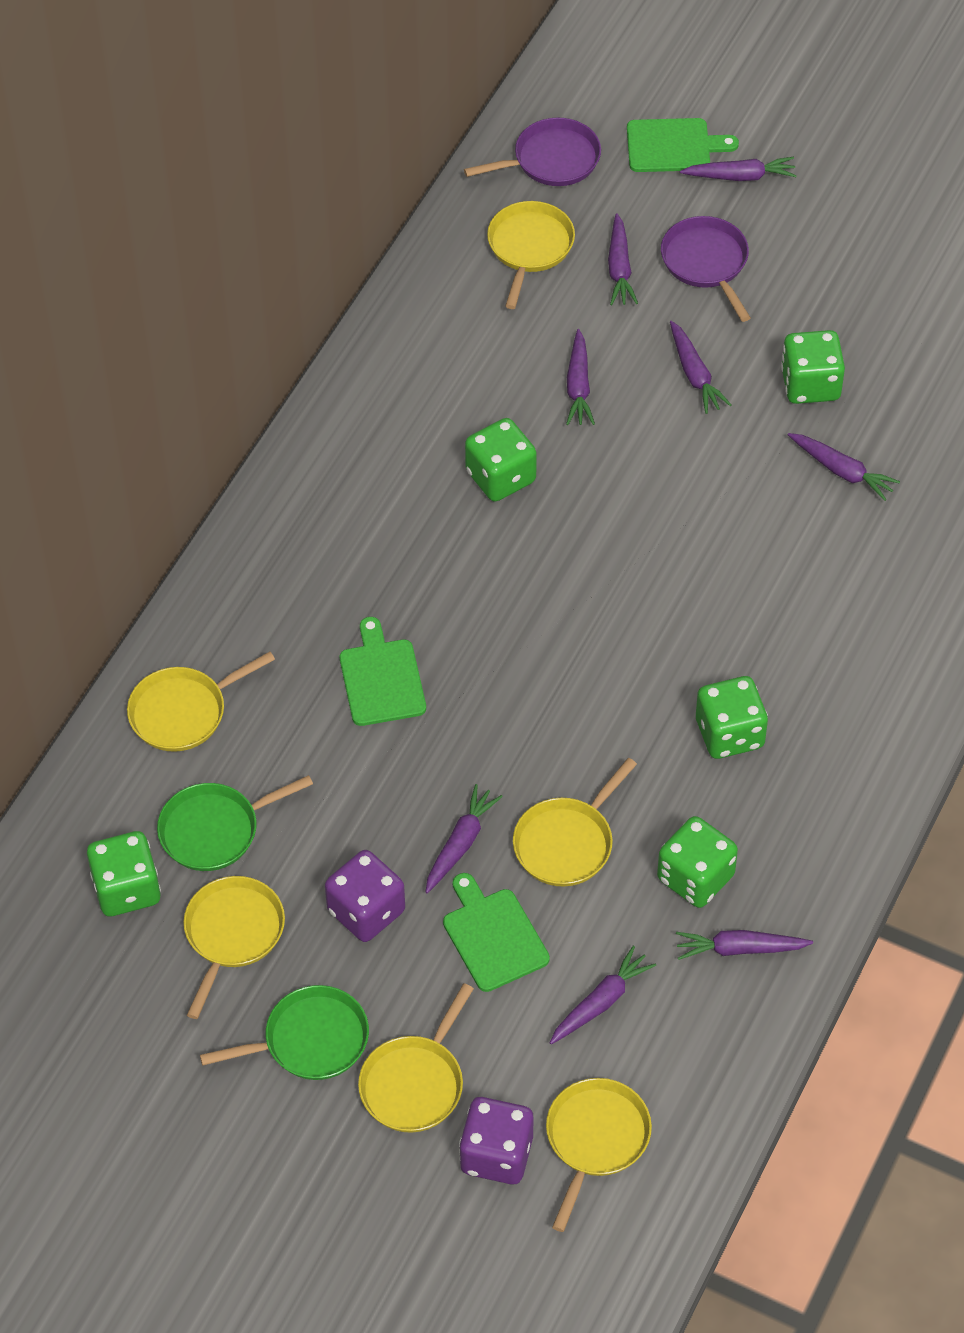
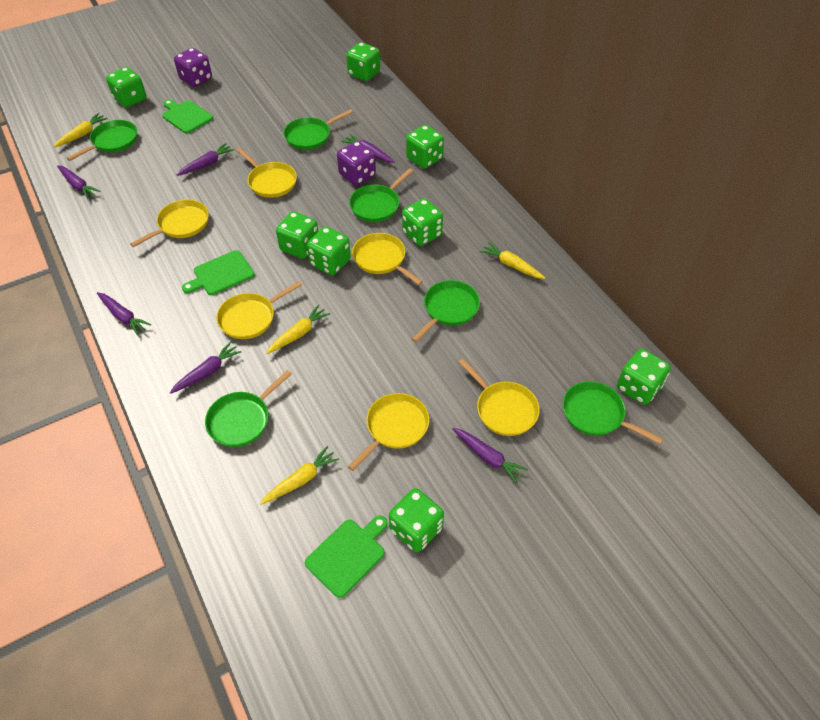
green dice: 5 -> 8
green pan: 2 -> 6
purple carrot: 8 -> 6
purple pan: 2 -> 0
yellow carrot: 0 -> 4

